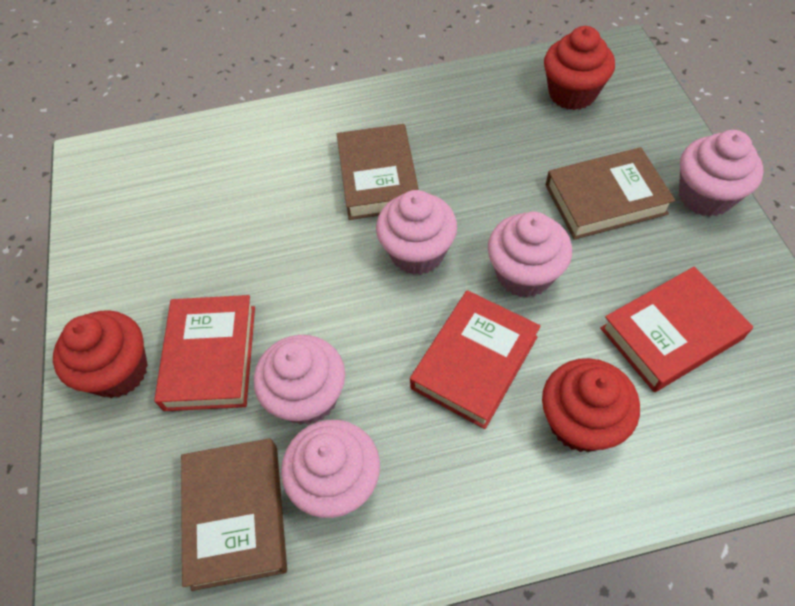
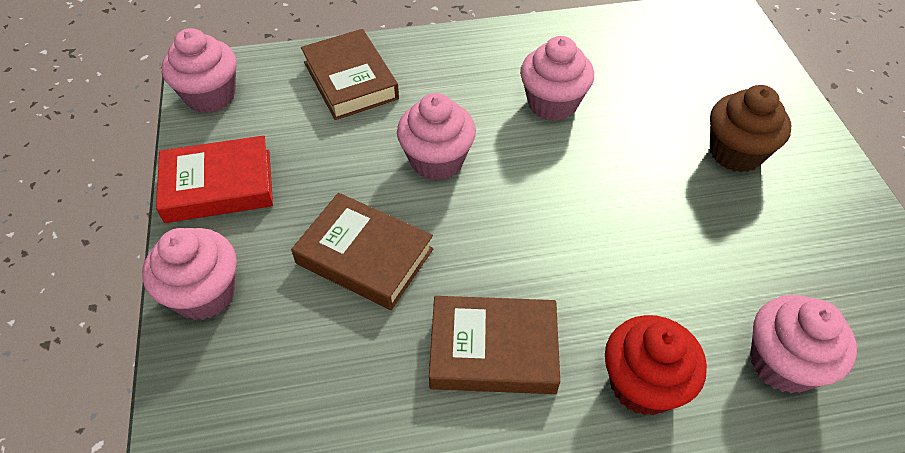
brown cupcake: 0 -> 1
red book: 3 -> 1
red cupcake: 3 -> 1

